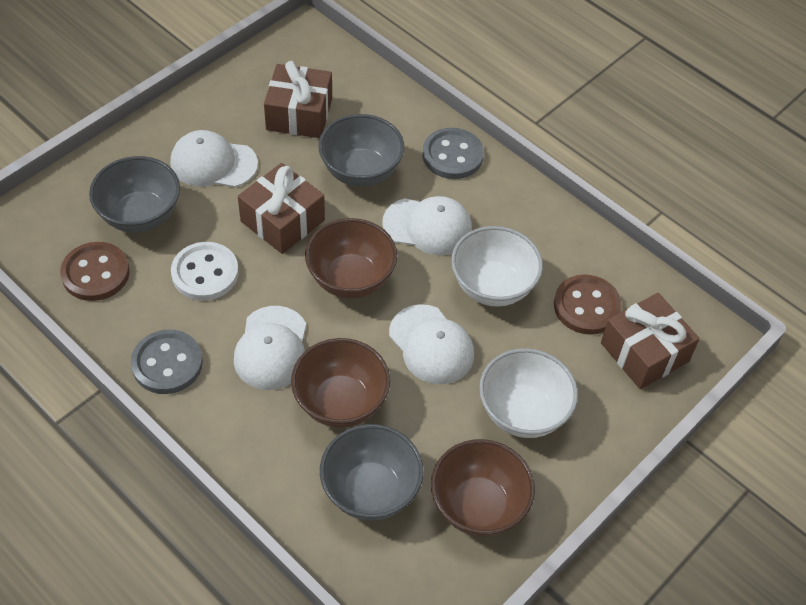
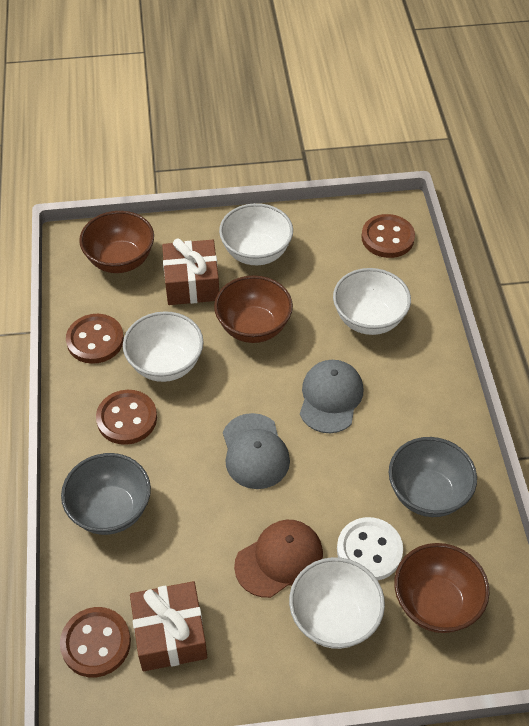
brown button: 2 -> 4
brown cap: 0 -> 1
brown gift: 3 -> 2
grey bowl: 3 -> 2
grey button: 2 -> 0
grey cap: 0 -> 2
white bowl: 2 -> 4
white cap: 4 -> 0

